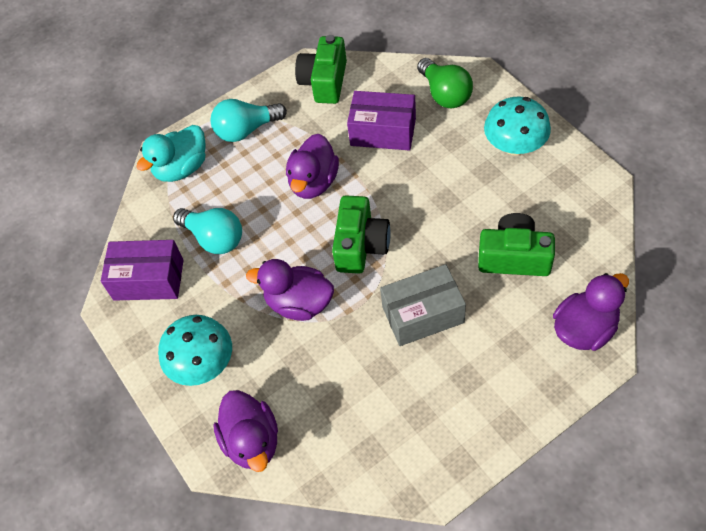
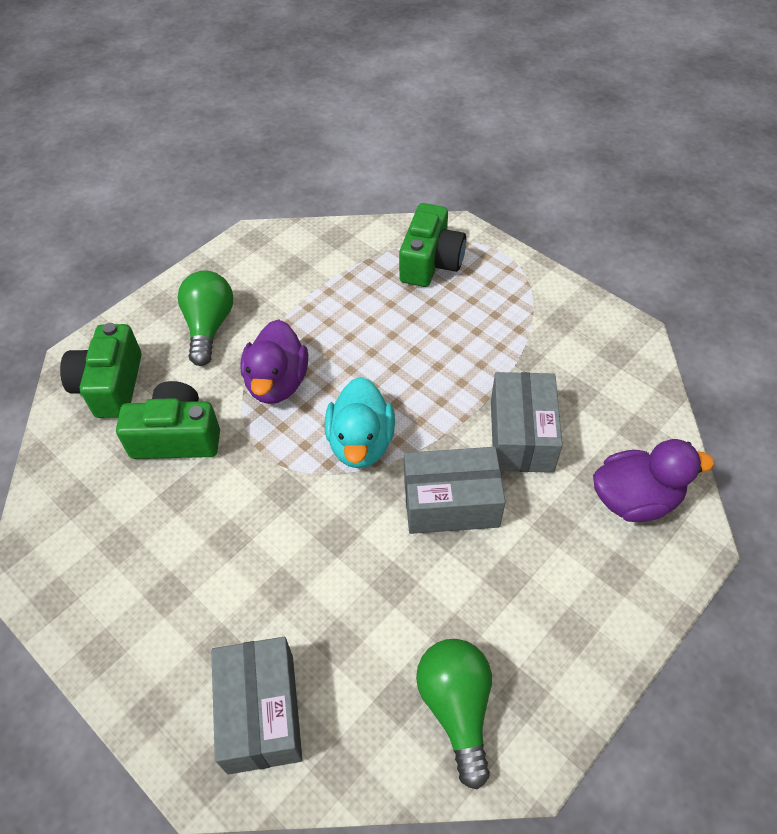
green light bulb: 1 -> 2
grey box: 1 -> 3
purple box: 2 -> 0
purple duck: 4 -> 2
turquoise light bulb: 2 -> 0
turquoise mushroom: 2 -> 0

